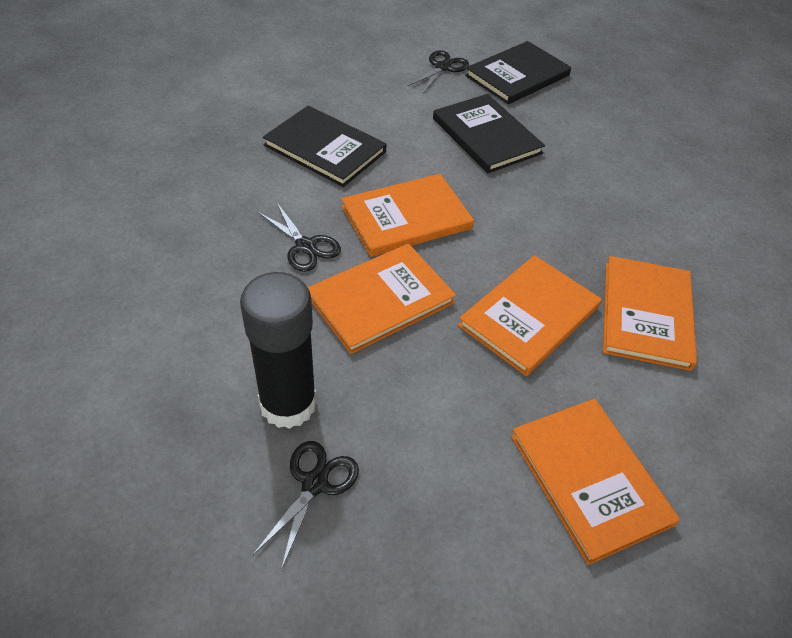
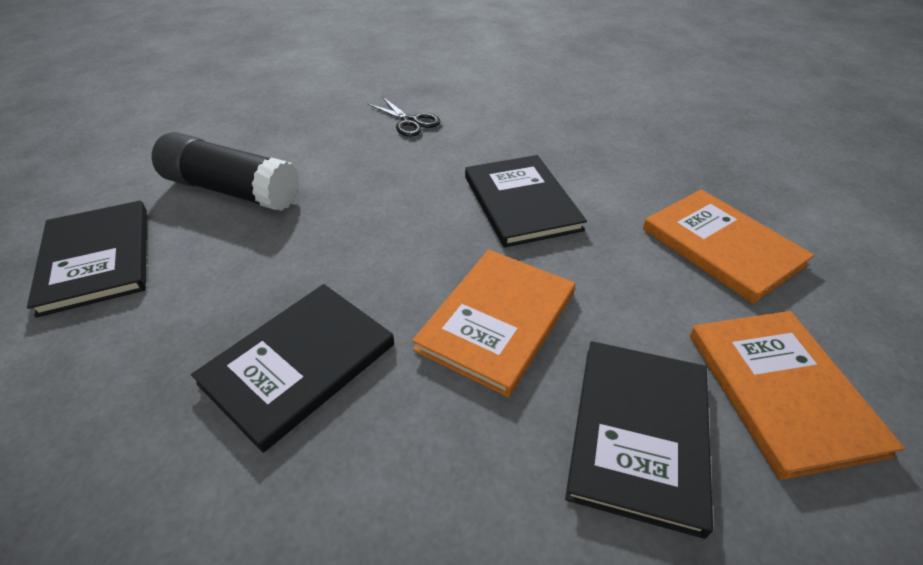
black book: 3 -> 4
black scissors: 3 -> 1
orange book: 5 -> 3

